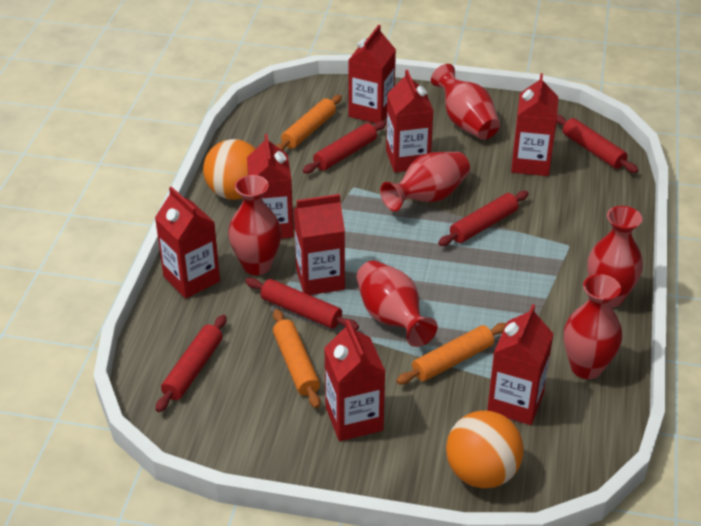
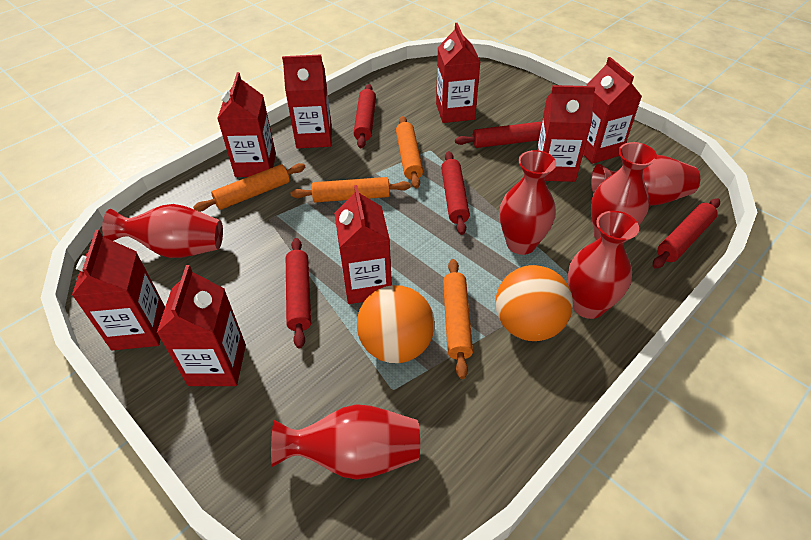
orange rolling pin: 3 -> 4

